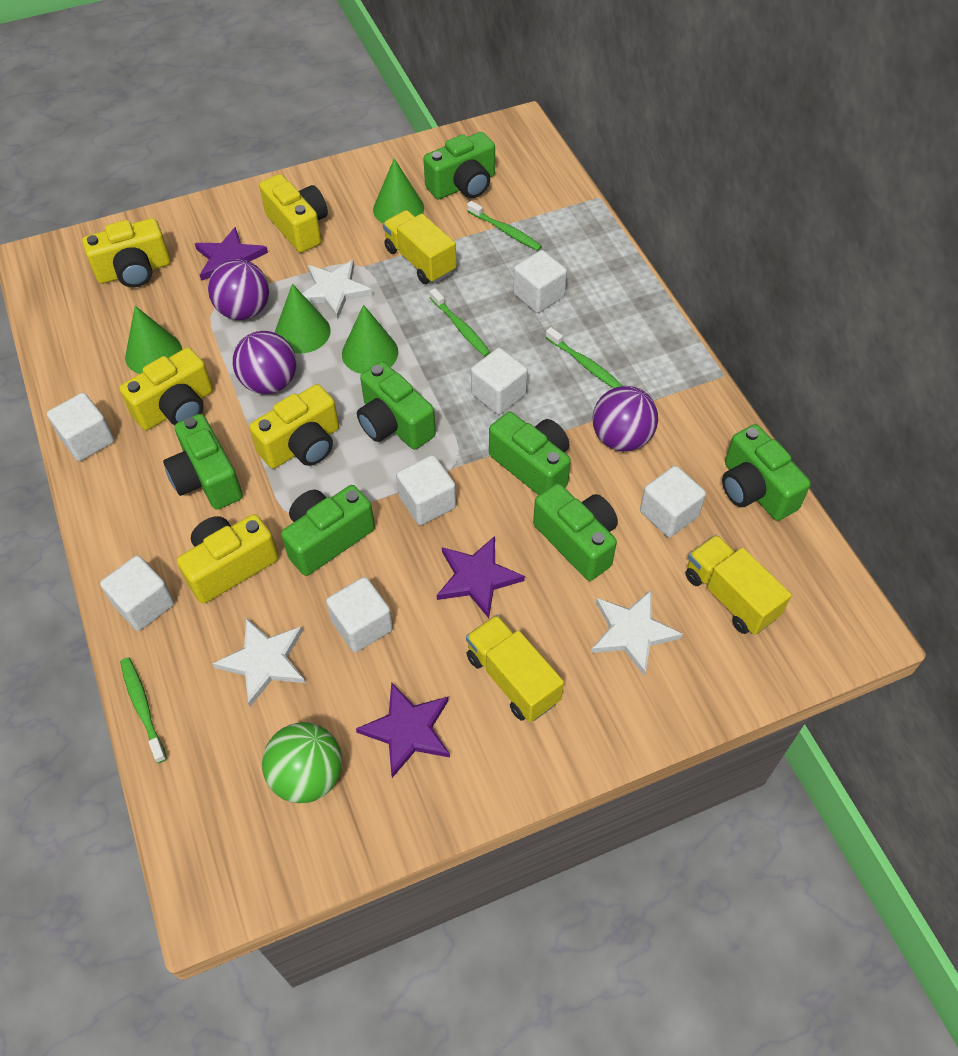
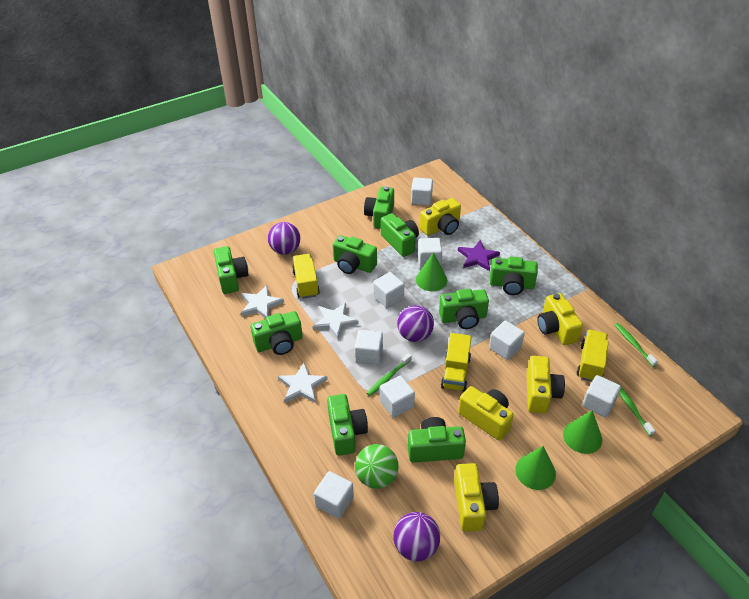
green camera: 7 -> 9
green cone: 4 -> 3
green toothbrush: 4 -> 3
purple star: 3 -> 1
white cube: 7 -> 8

